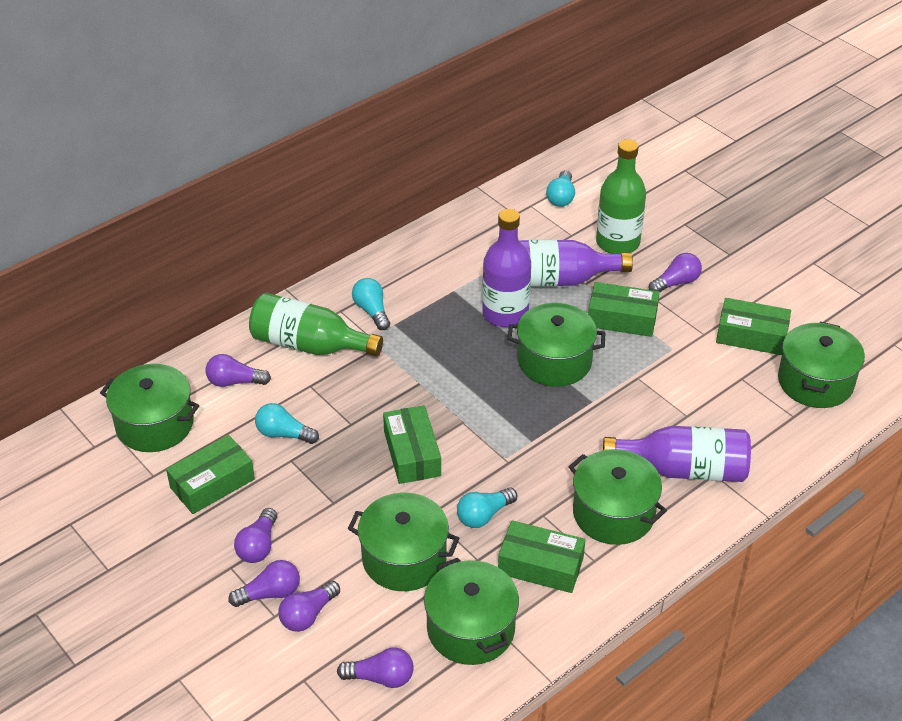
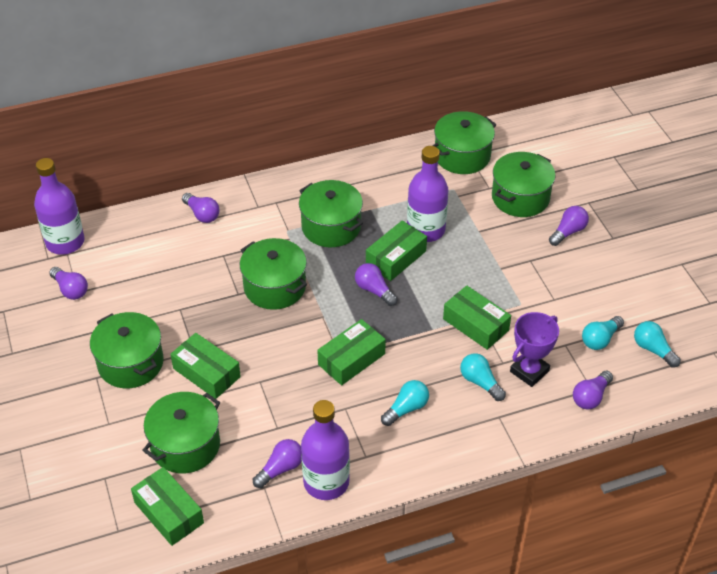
green bottle: 2 -> 0
purple trophy: 0 -> 1

